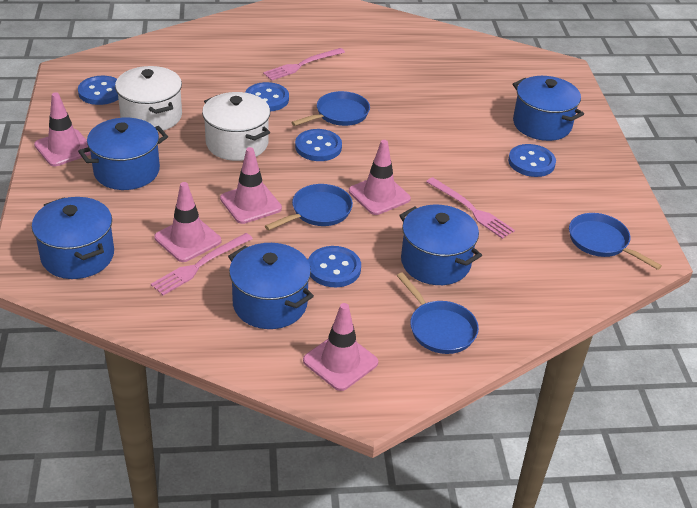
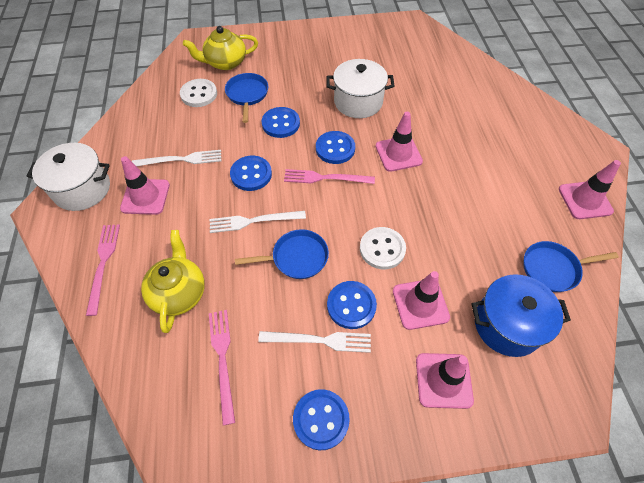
blue pan: 4 -> 3
blue pot: 5 -> 1
white button: 0 -> 2
white fork: 0 -> 3
yellow teapot: 0 -> 2

